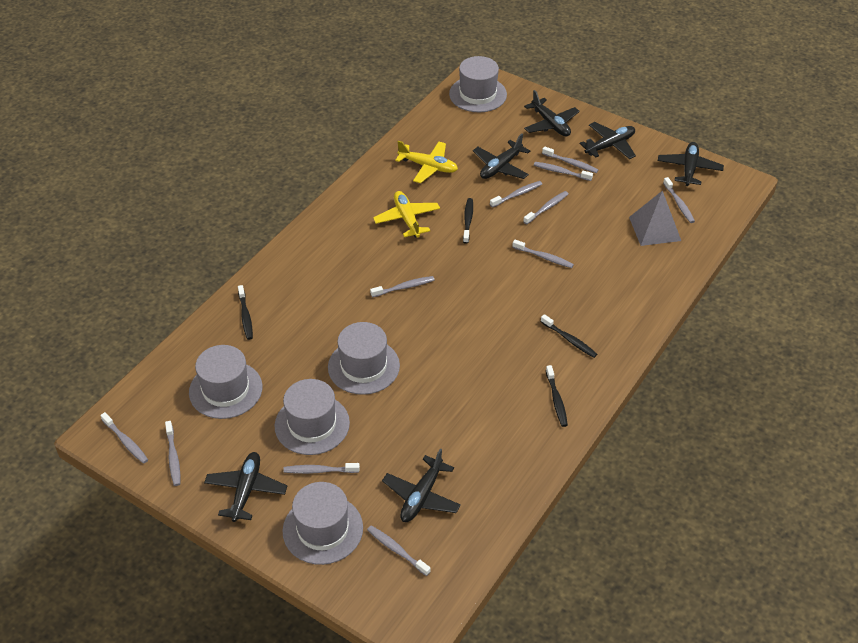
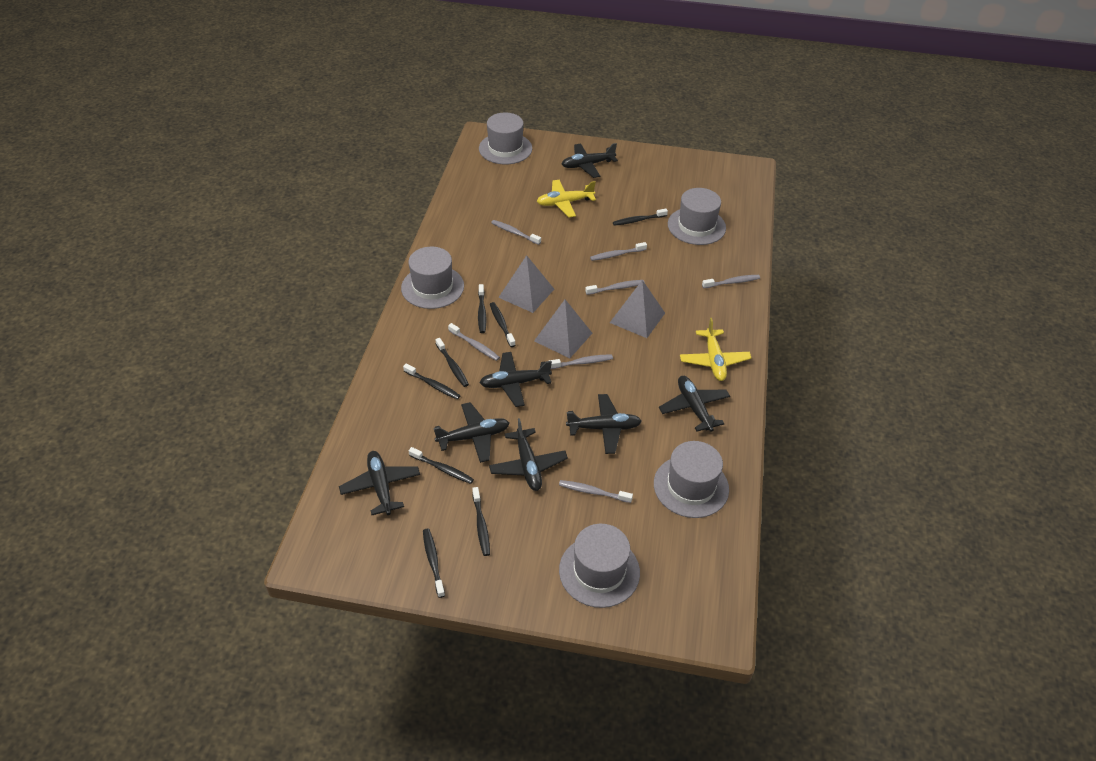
black plane: 6 -> 7
black toothbrush: 4 -> 8
grey pyramid: 1 -> 3
grey toothbrush: 11 -> 7

